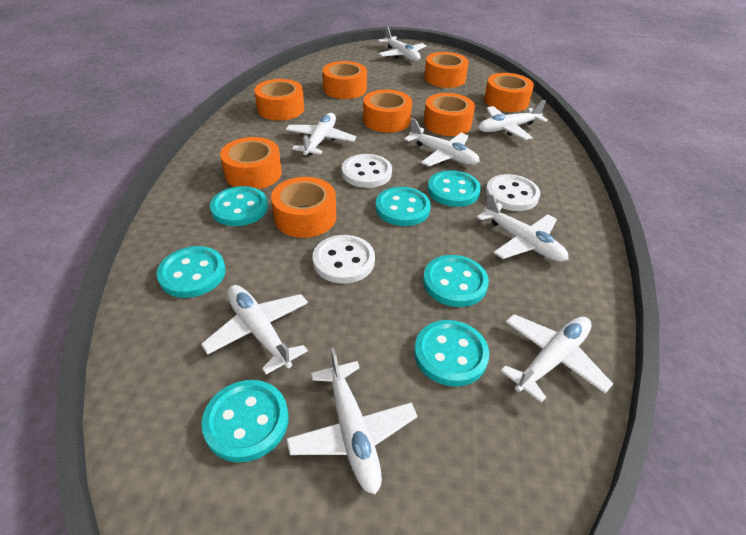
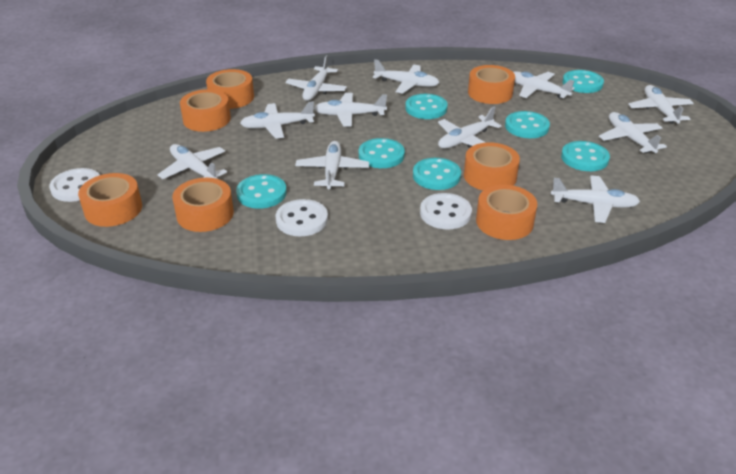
orange tape: 8 -> 7
white plane: 8 -> 11

